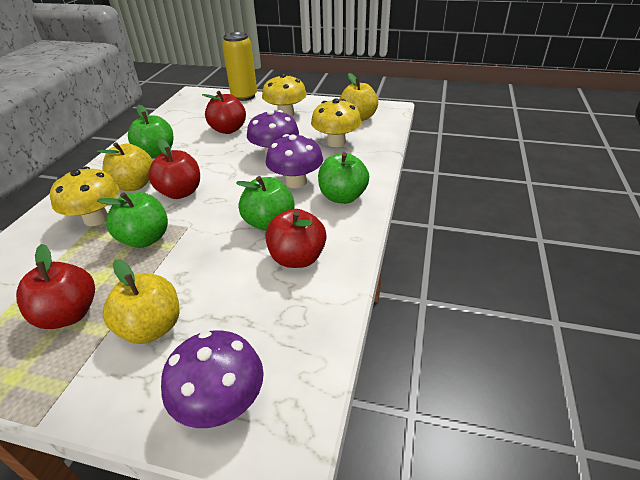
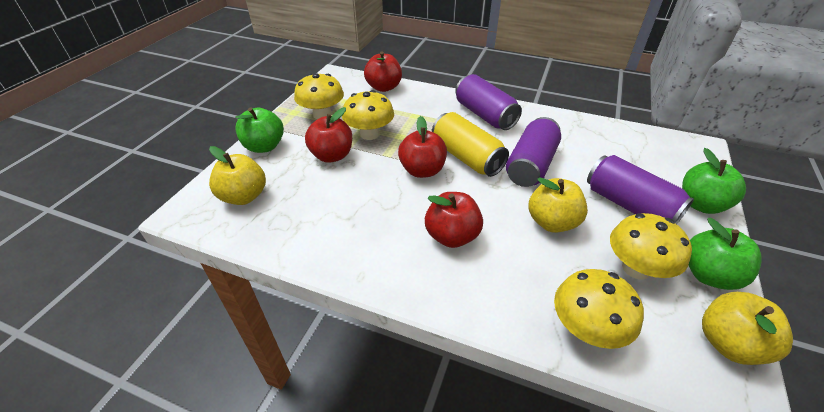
green apple: 4 -> 3
purple can: 0 -> 3
purple mushroom: 3 -> 0
yellow mushroom: 3 -> 4

